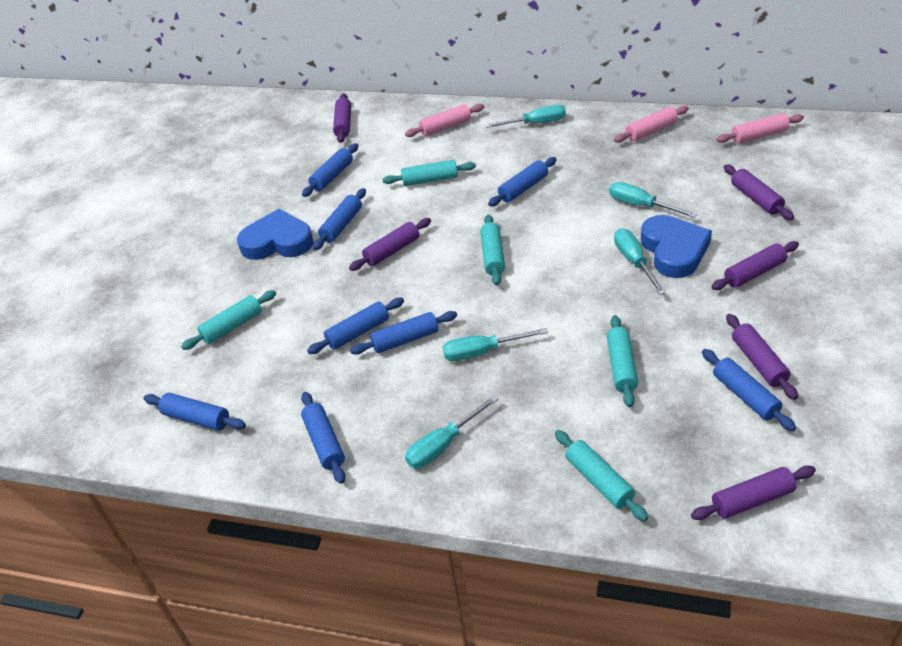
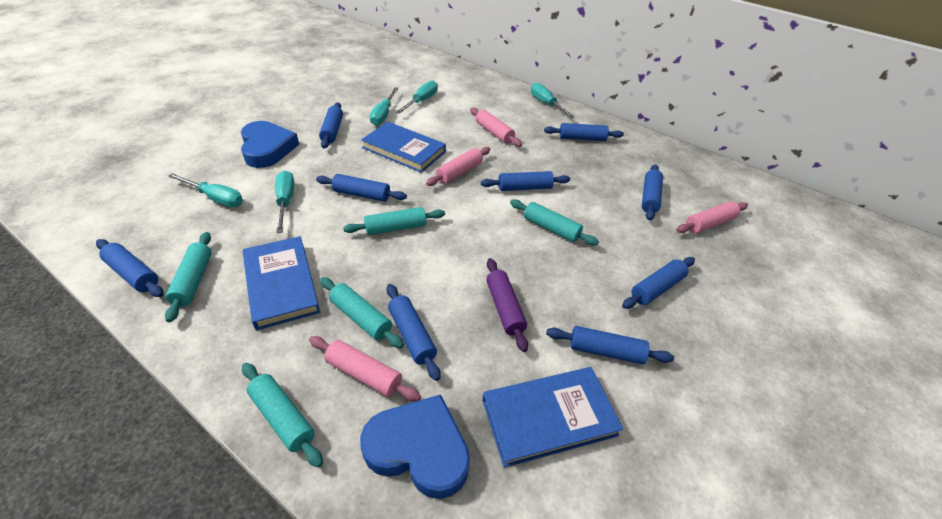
blue book: 0 -> 3
blue rolling pin: 8 -> 9
pink rolling pin: 3 -> 4
purple rolling pin: 6 -> 1

